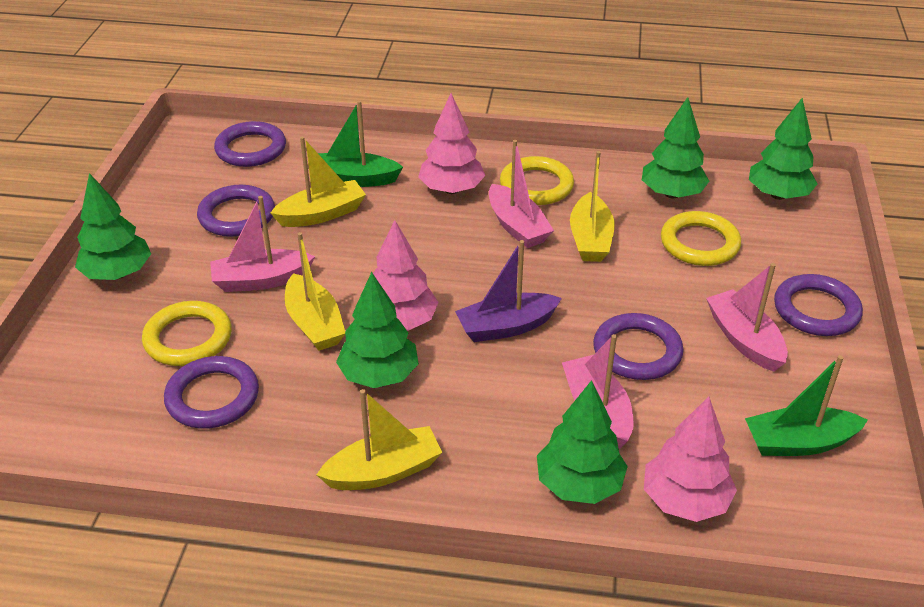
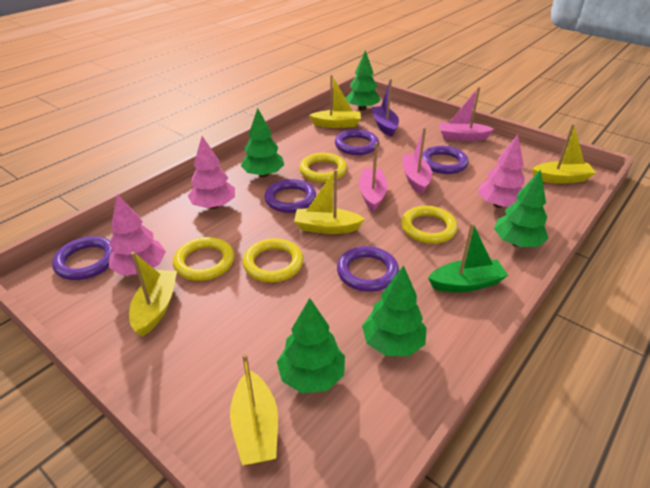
green boat: 2 -> 1
pink boat: 4 -> 3
yellow boat: 4 -> 5
yellow ring: 3 -> 4

